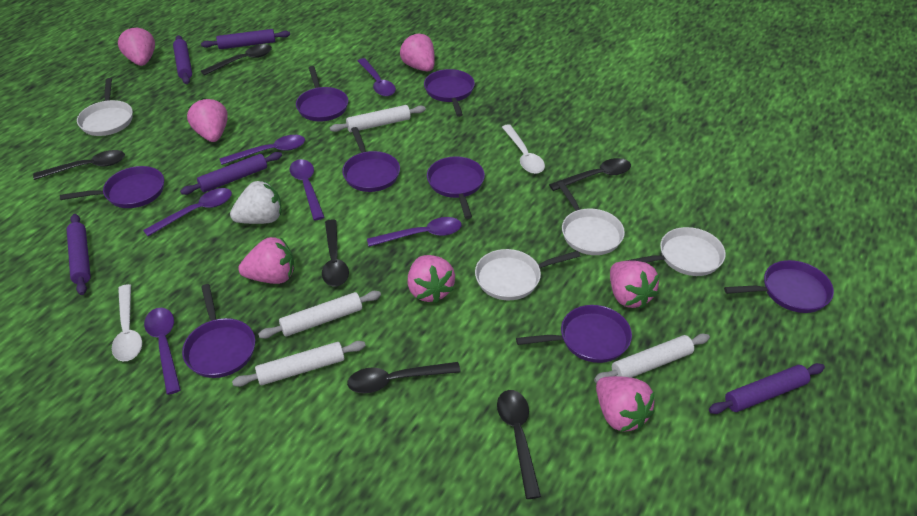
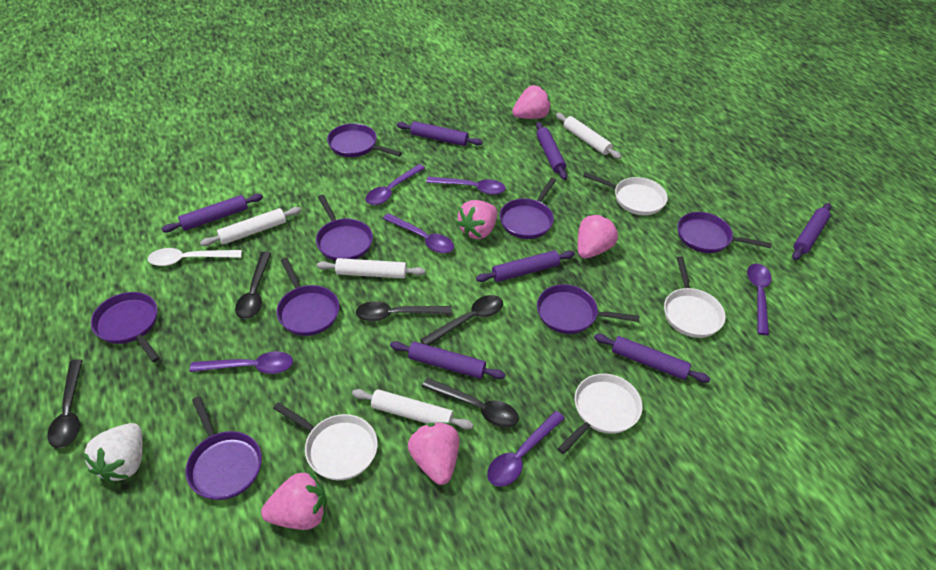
black spoon: 6 -> 5
pink strawberry: 7 -> 5
purple rolling pin: 5 -> 7
white spoon: 2 -> 1

